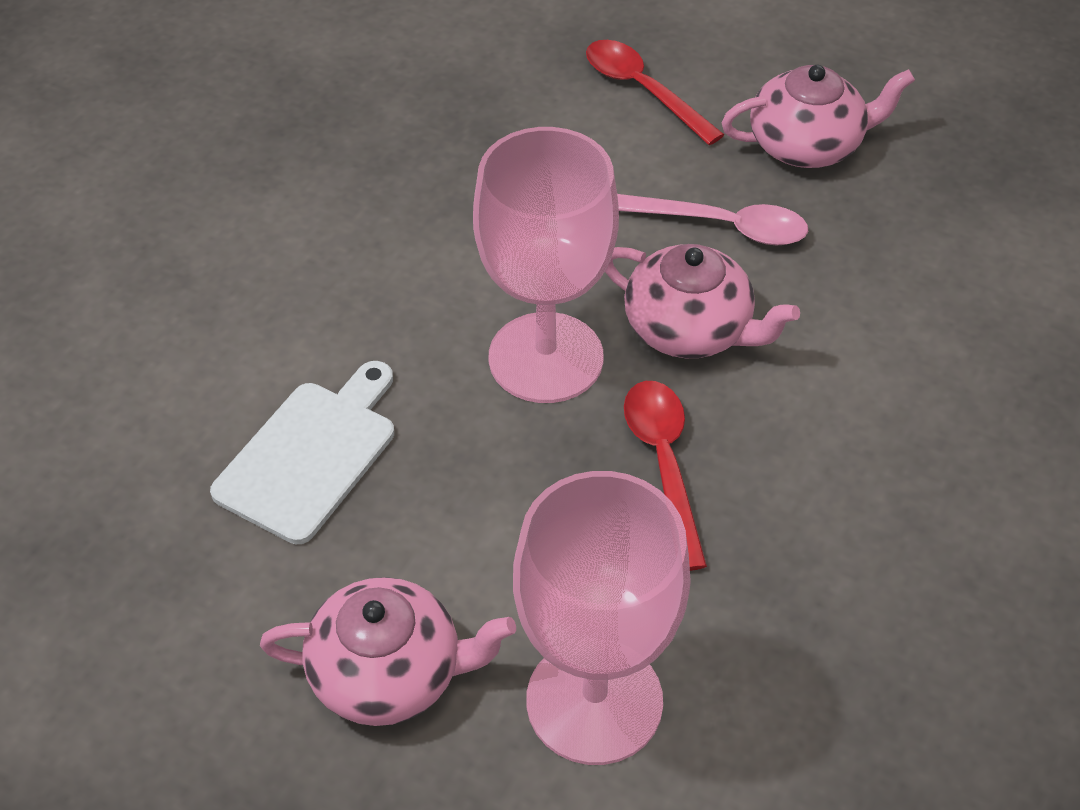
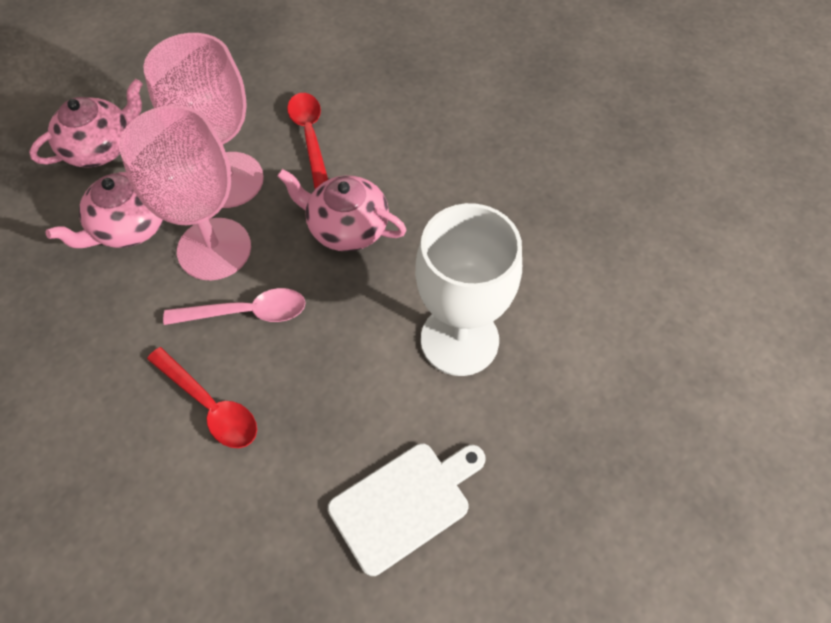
white goblet: 0 -> 1

